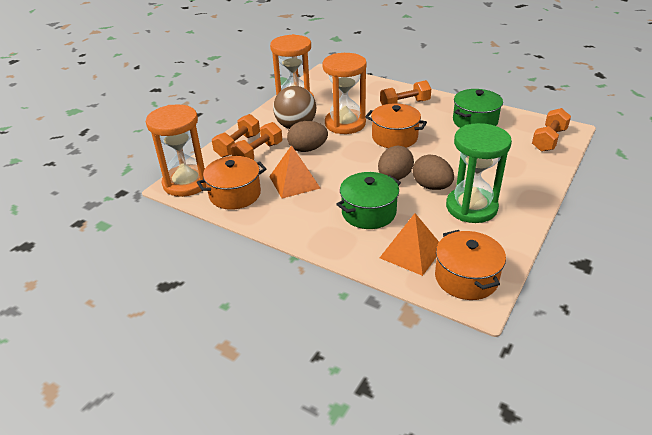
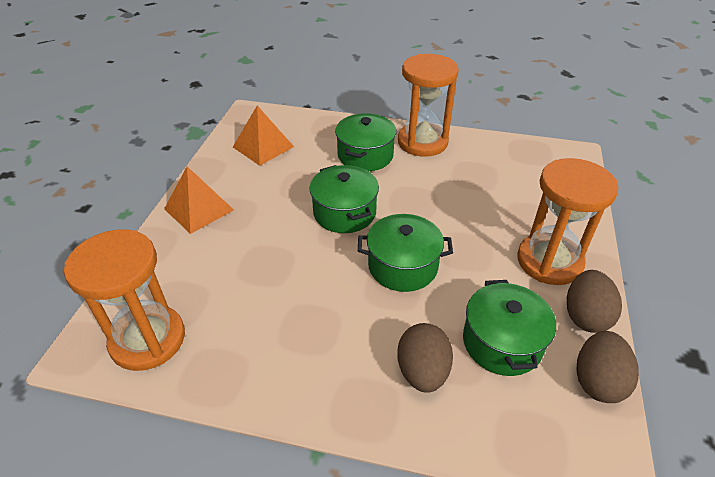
brown ball: 1 -> 0
green hourglass: 1 -> 0
green pot: 2 -> 4
orange dumbbell: 4 -> 0
orange pot: 3 -> 0

